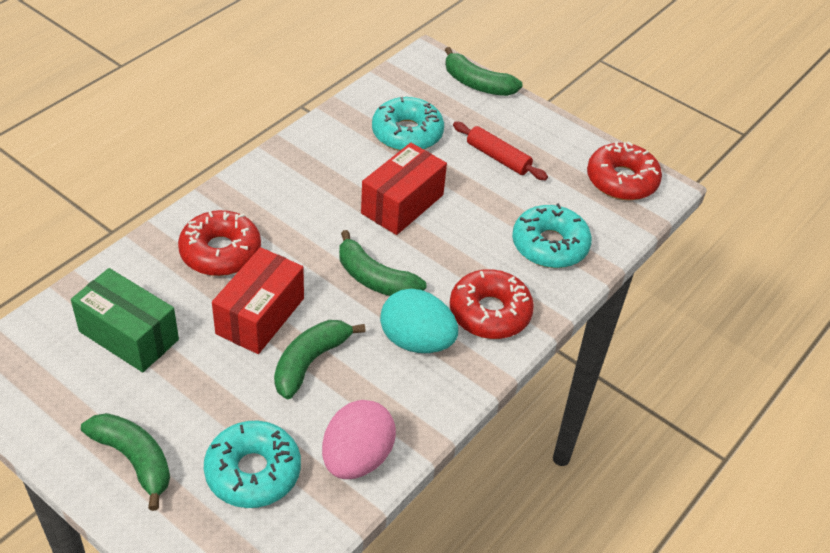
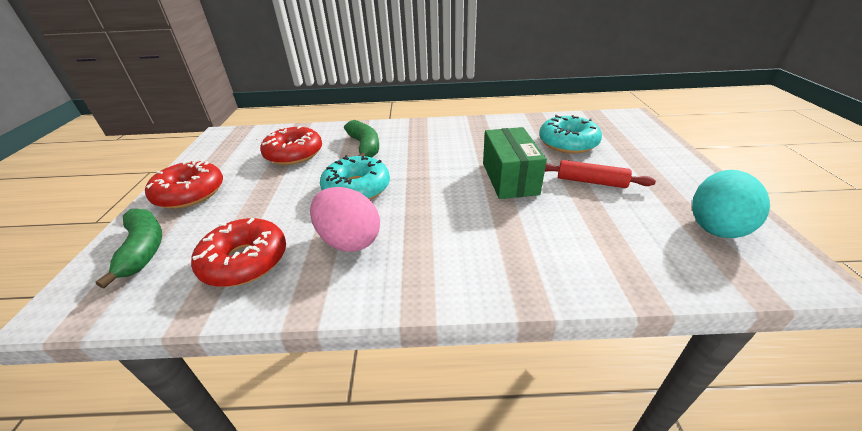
green banana: 4 -> 2
red box: 2 -> 0
turquoise donut: 3 -> 2

